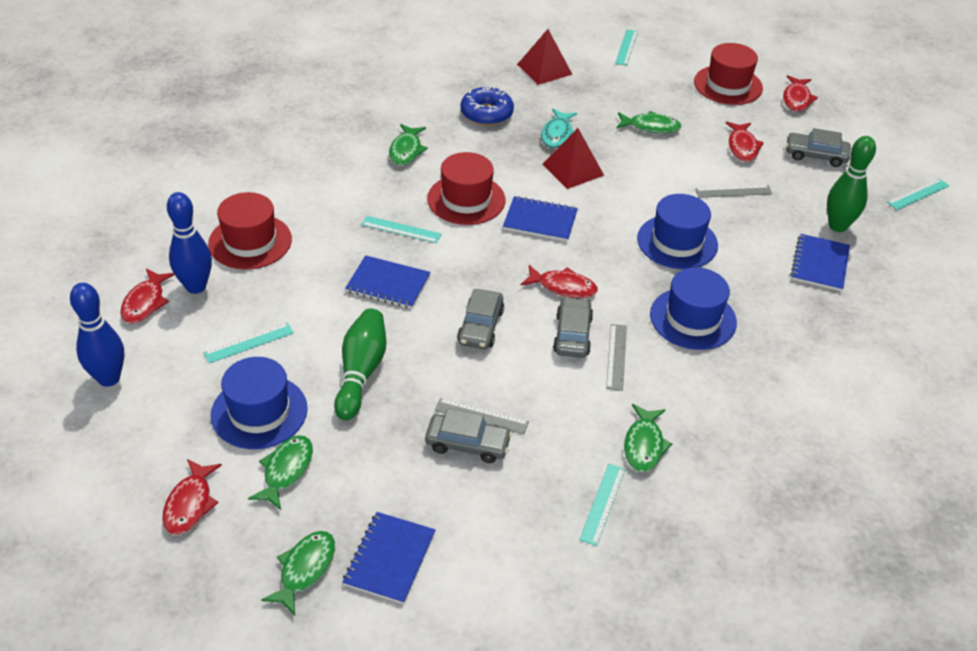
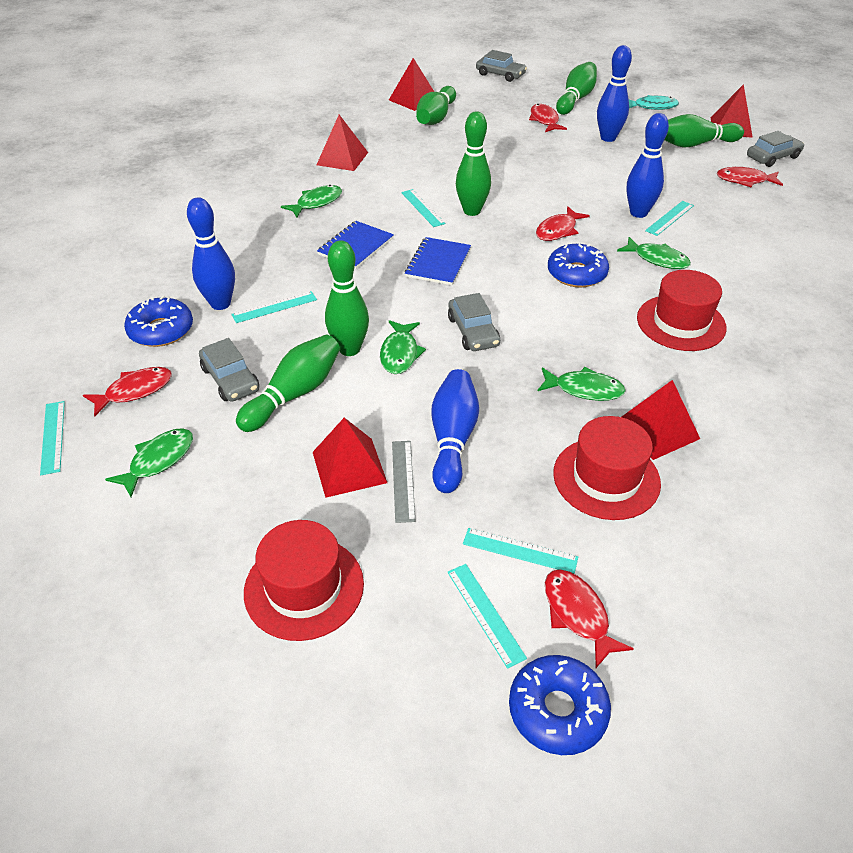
blue bowling pin: 2 -> 4
blue donut: 1 -> 3
blue hat: 3 -> 0
blue notebook: 4 -> 2
green bowling pin: 2 -> 6
grey ruler: 3 -> 1
red pyramid: 2 -> 5
turquoise ruler: 5 -> 6

